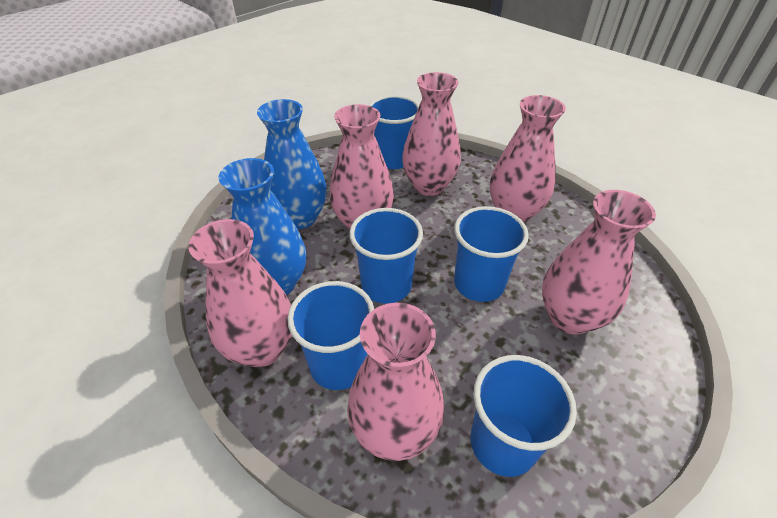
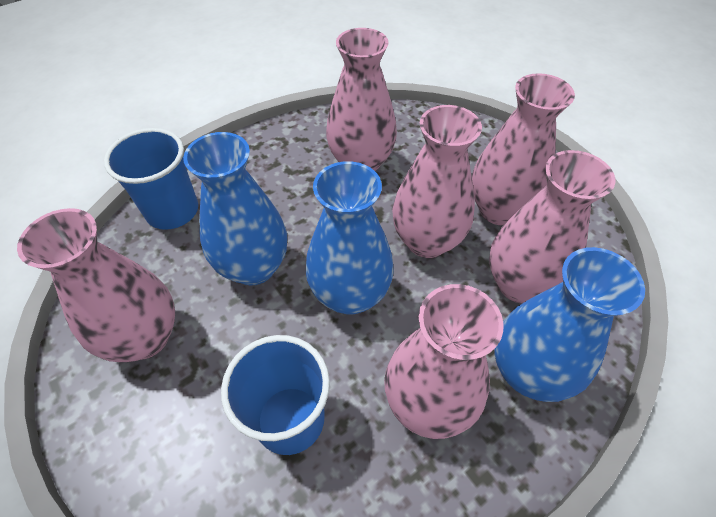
blue cup: 5 -> 2
blue vase: 2 -> 3

